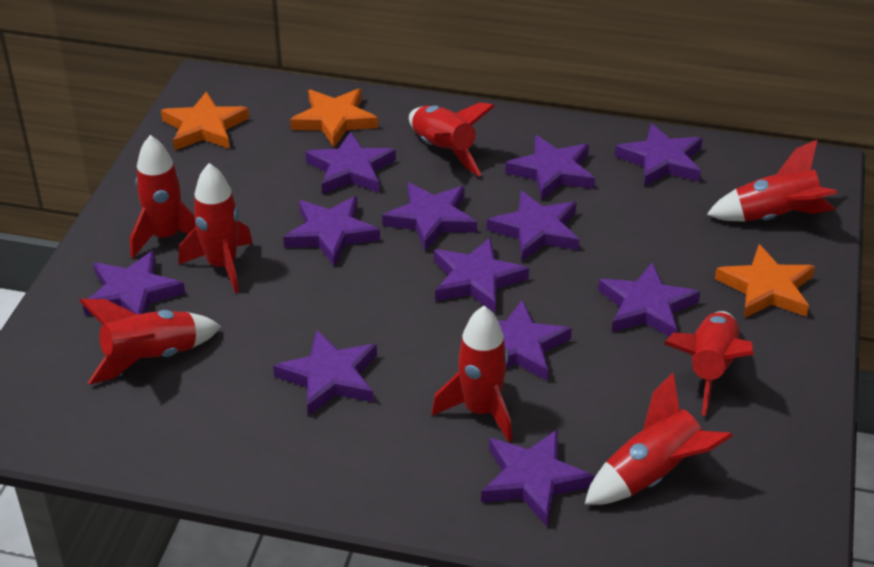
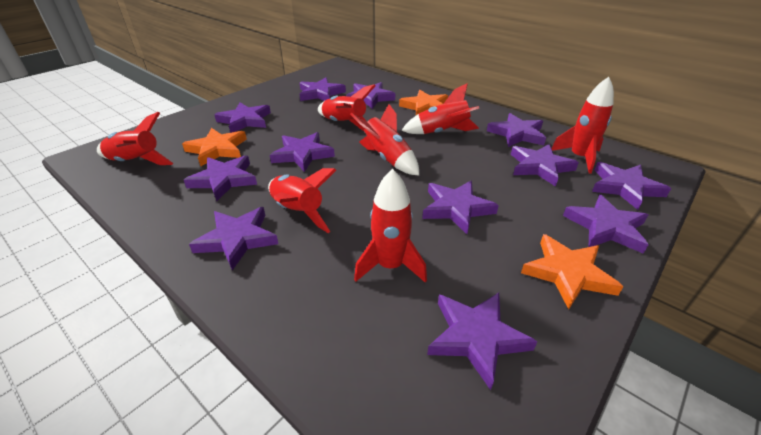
red rocket: 8 -> 7

